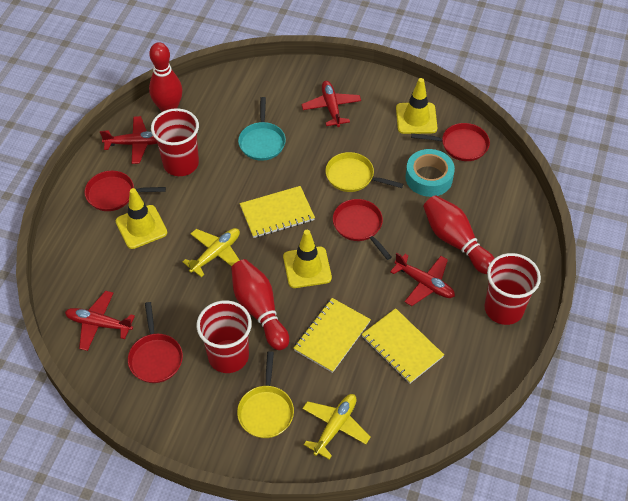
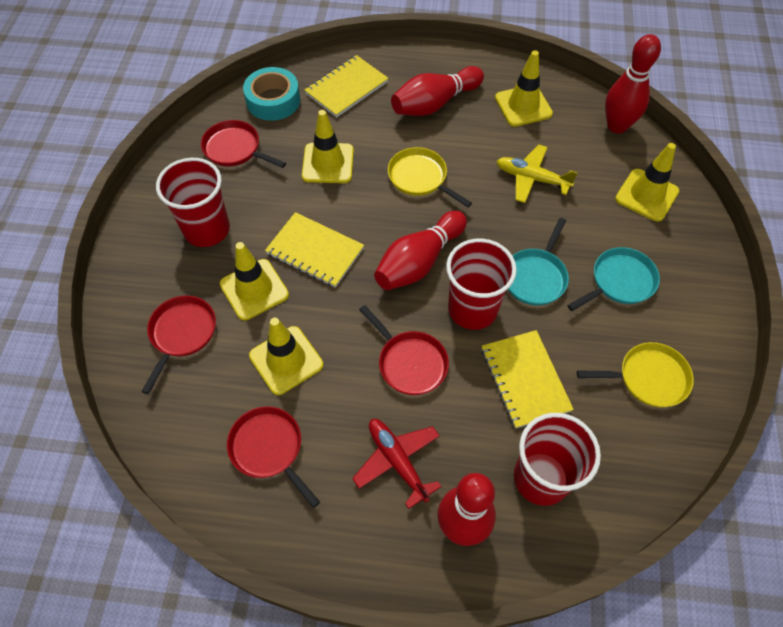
red bowling pin: 3 -> 4
red plane: 4 -> 1
turquoise pan: 1 -> 2
yellow plane: 2 -> 1
yellow traffic cone: 3 -> 5

